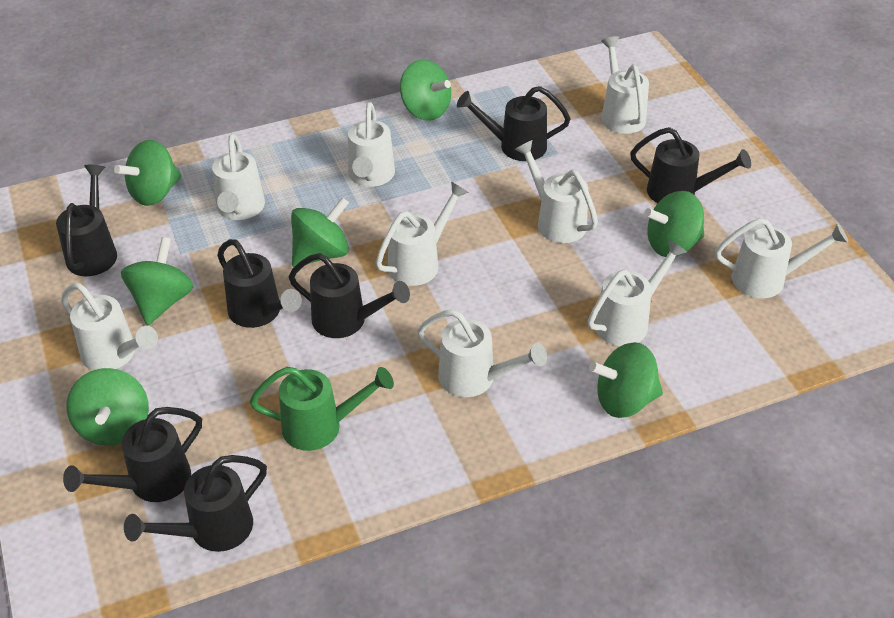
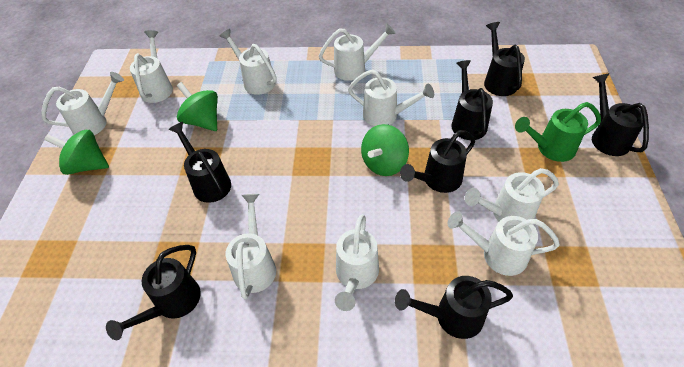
green spinning top: 7 -> 3

